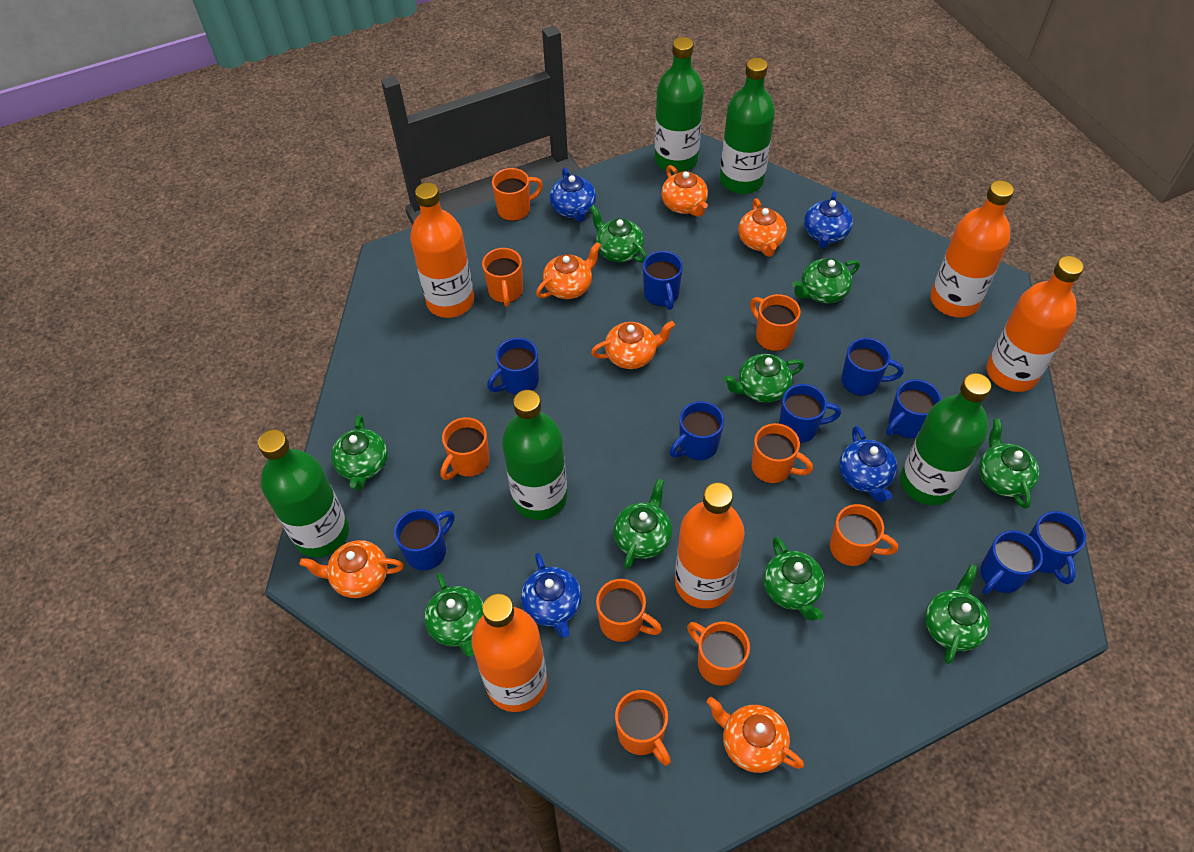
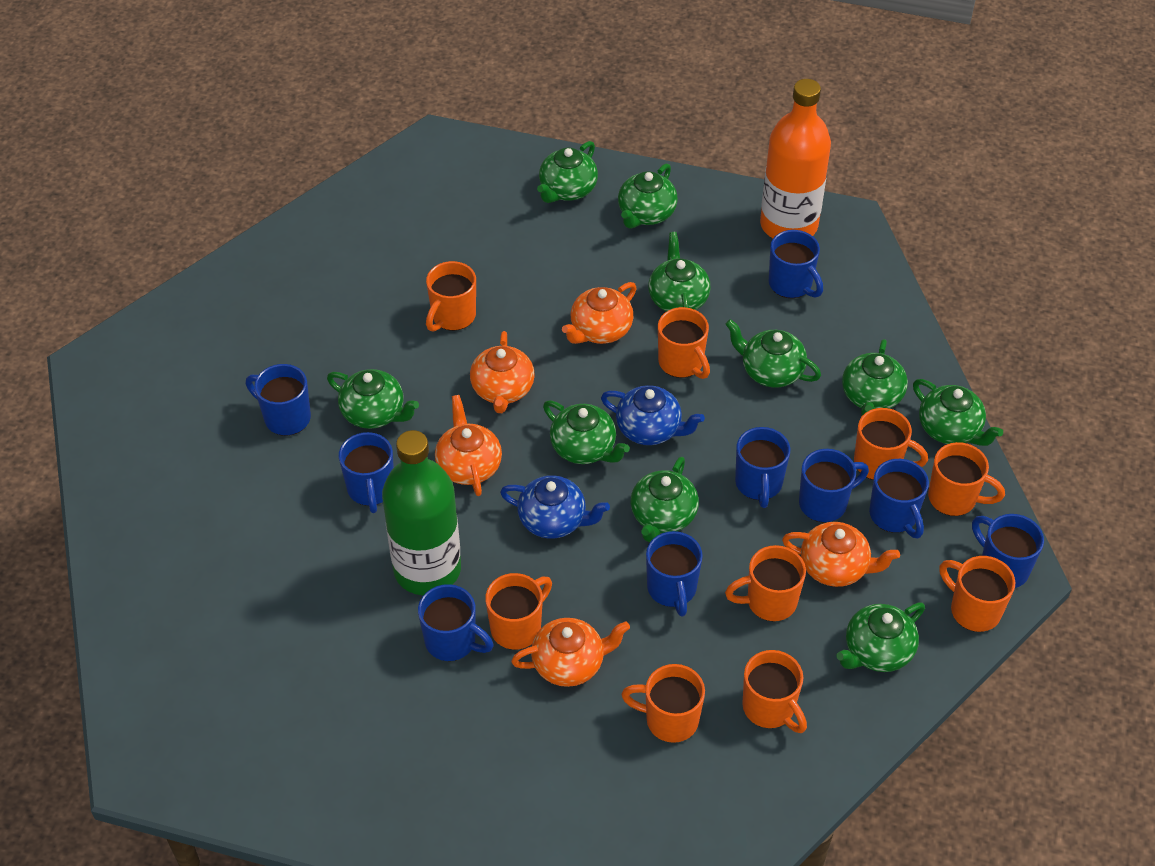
blue teapot: 4 -> 2
green bottle: 5 -> 1
green teapot: 9 -> 10
orange bottle: 5 -> 1
orange teapot: 6 -> 5

